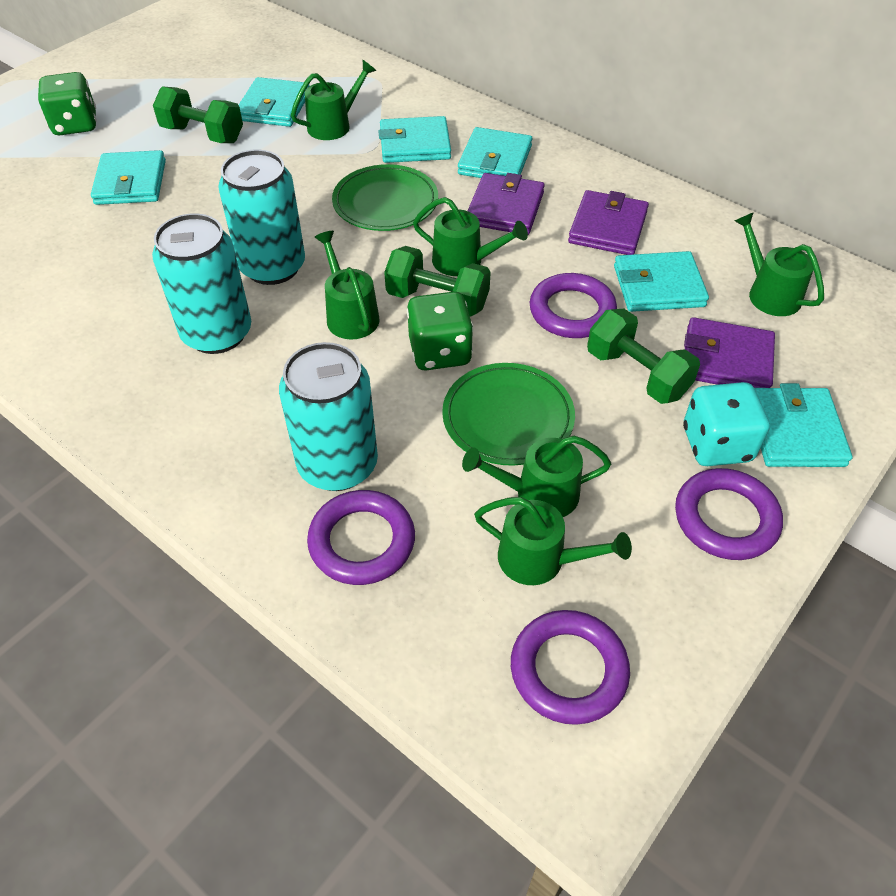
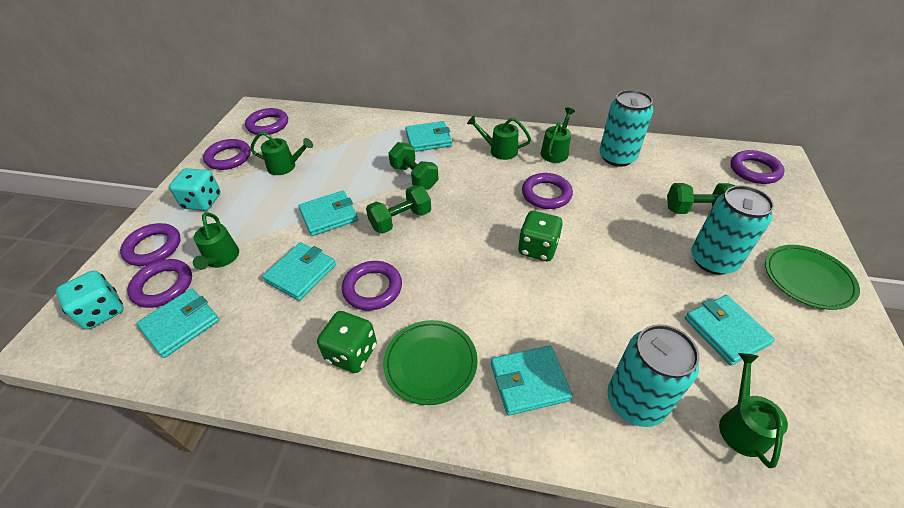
green watering can: 6 -> 5
purple ring: 4 -> 7
purple wallet: 3 -> 0
turquoise dice: 1 -> 2

